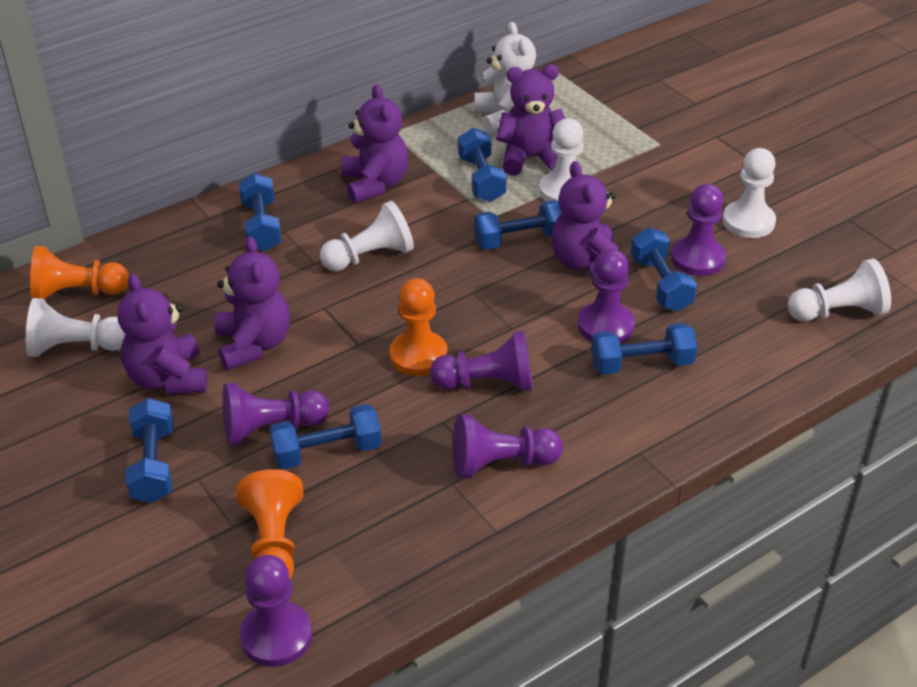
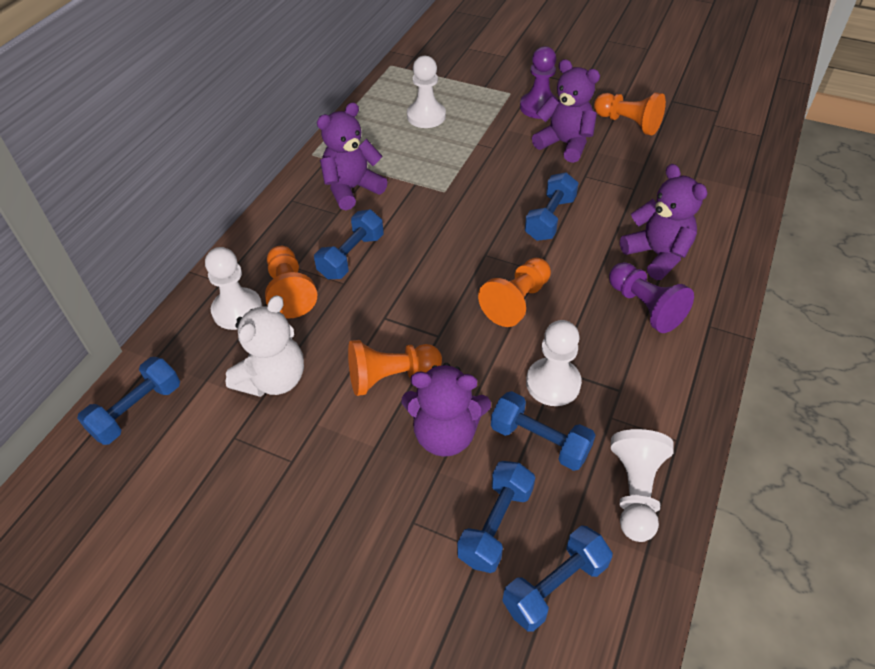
blue dumbbell: 7 -> 6
orange pawn: 3 -> 4
purple pawn: 6 -> 2
purple teddy bear: 5 -> 4
white pawn: 5 -> 4

